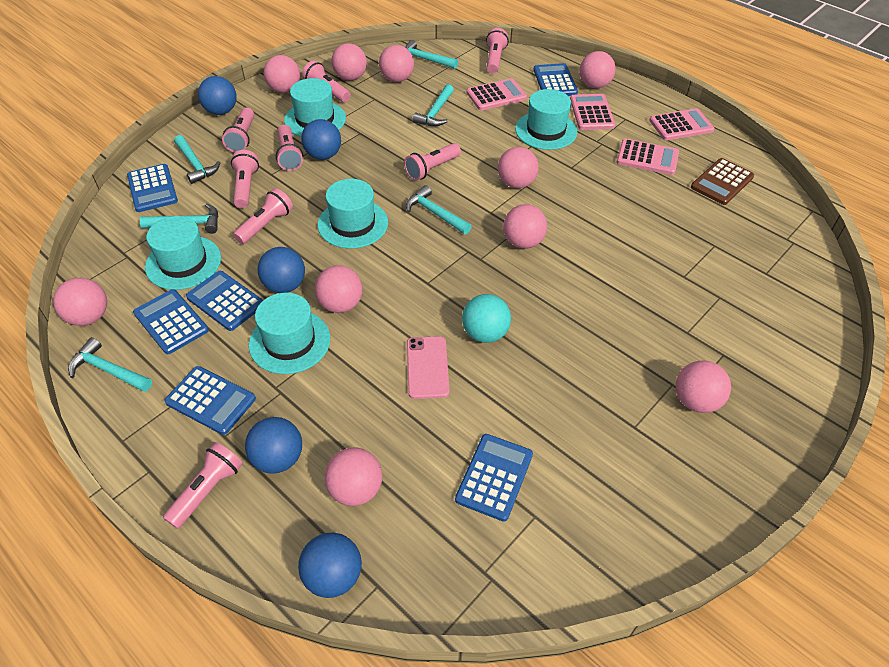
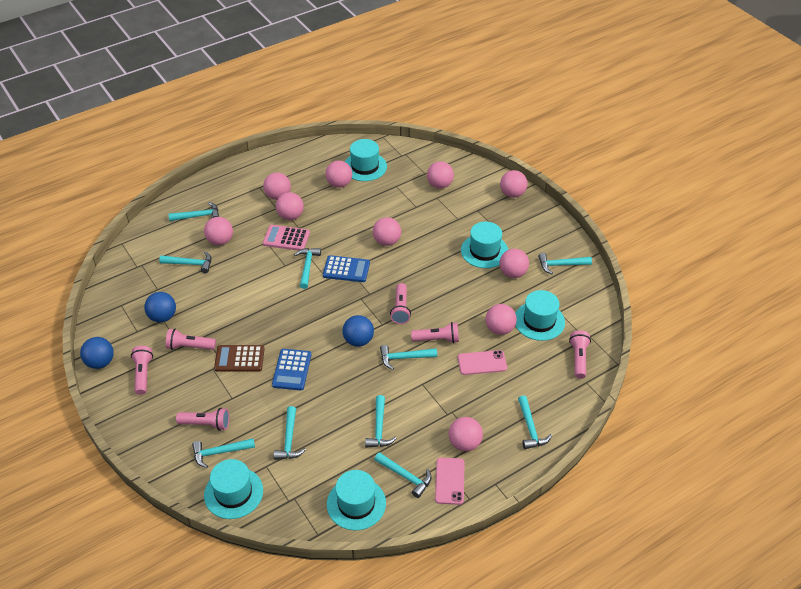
blue ball: 5 -> 3
blue calculator: 6 -> 2
pink calculator: 4 -> 1
pink flashlight: 8 -> 6
pink phone: 1 -> 2
turquoise ball: 1 -> 0
turquoise hammer: 6 -> 10

